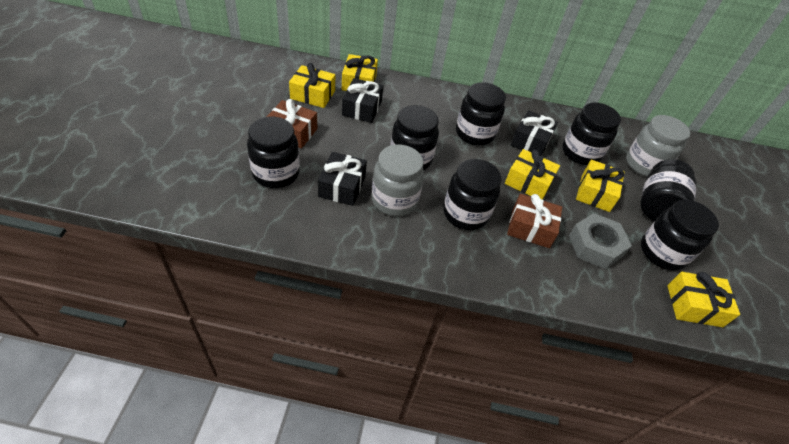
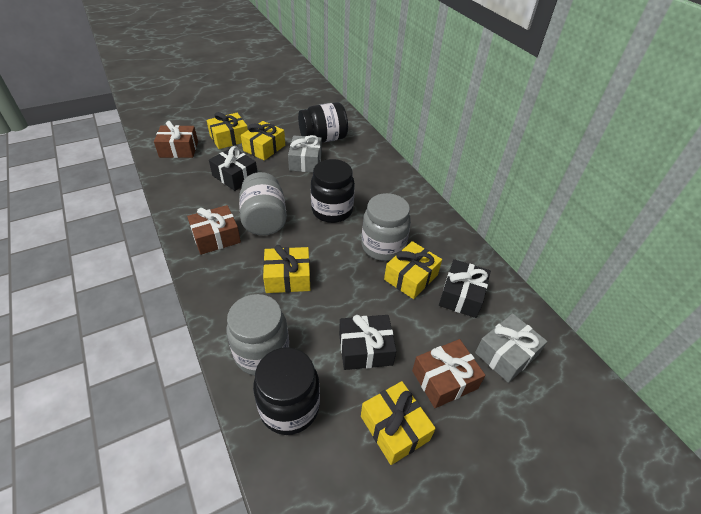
black jar: 7 -> 3
brown gift: 2 -> 3
grey gift: 0 -> 2
grey jar: 2 -> 3
grey nut: 1 -> 0

